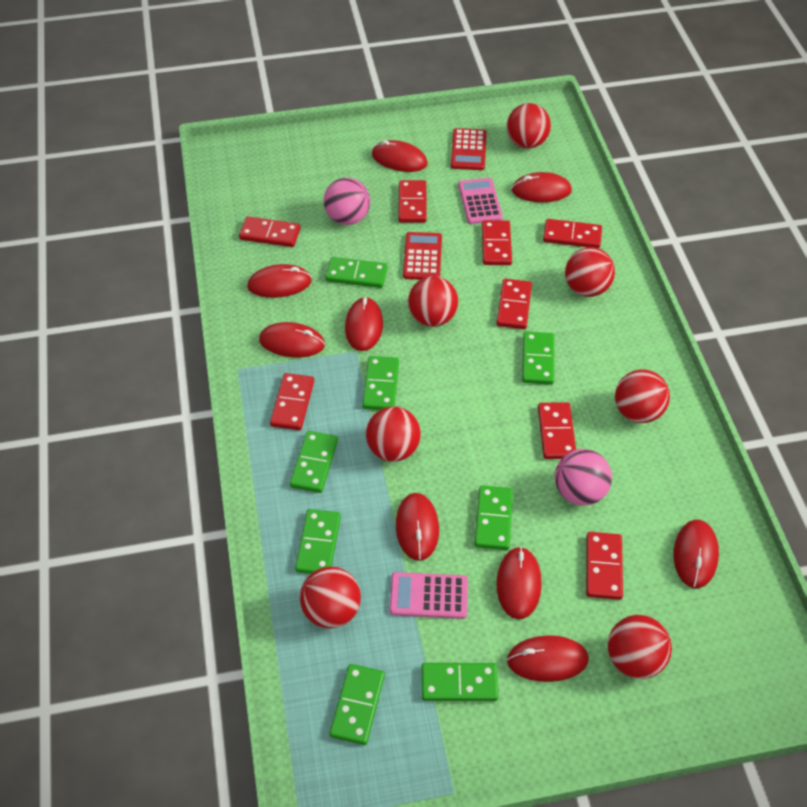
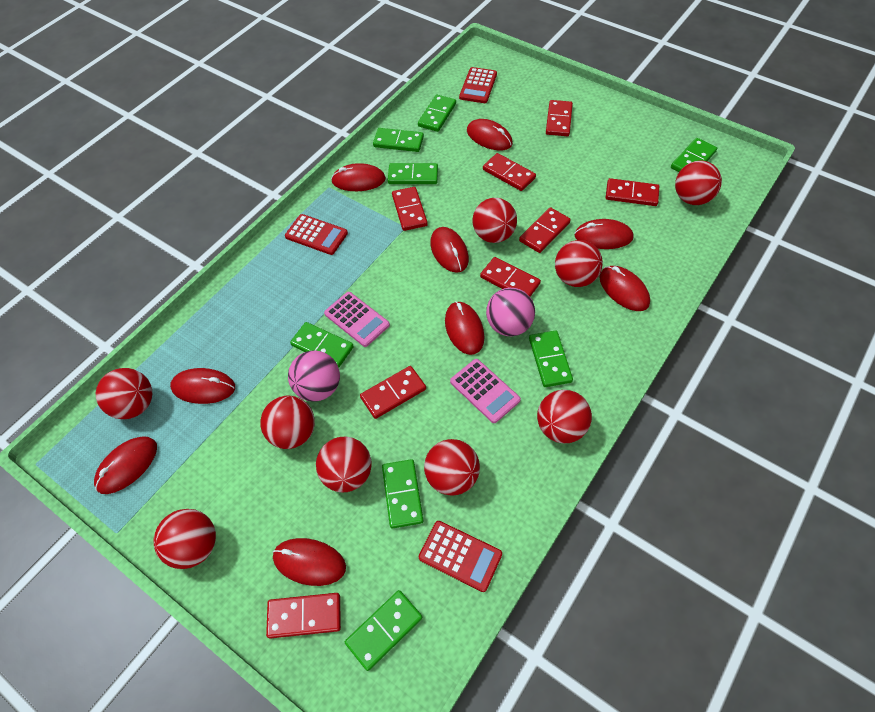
red ball: 7 -> 9
red calculator: 2 -> 3

